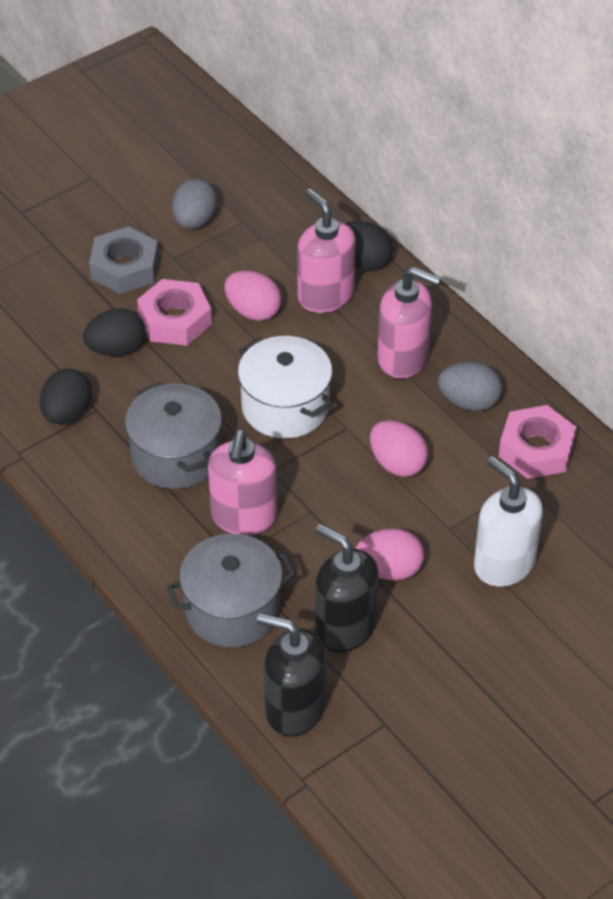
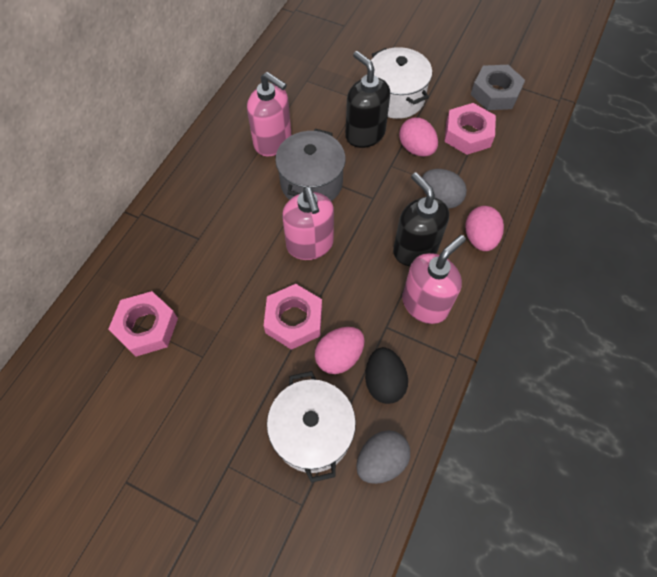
black egg: 3 -> 1
grey pot: 2 -> 1
pink nut: 2 -> 3
white pot: 1 -> 2
white soap dispenser: 1 -> 0

